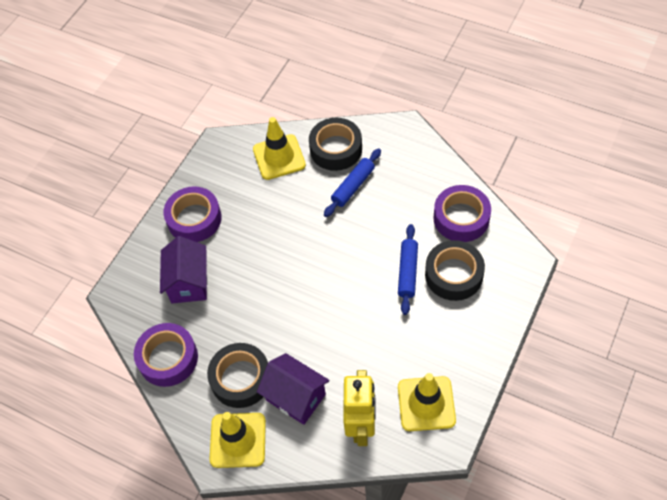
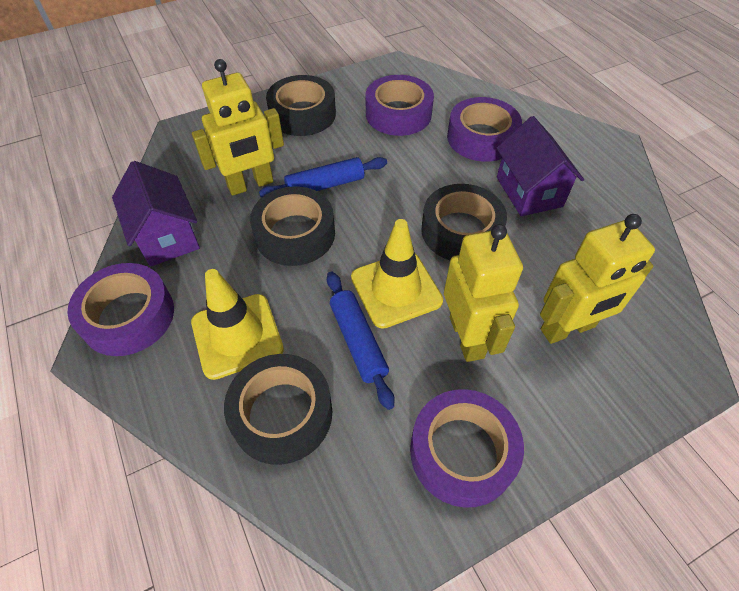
black tape: 3 -> 4
purple tape: 3 -> 4
yellow robot: 1 -> 3
yellow traffic cone: 3 -> 2

